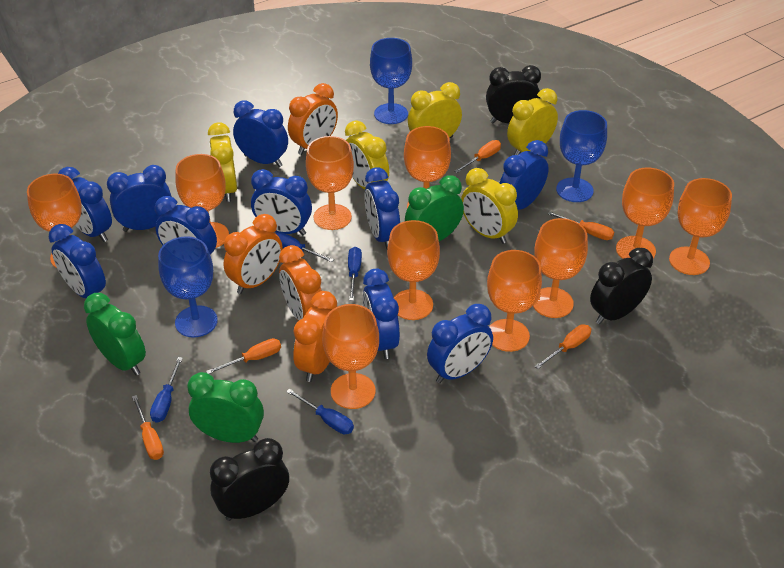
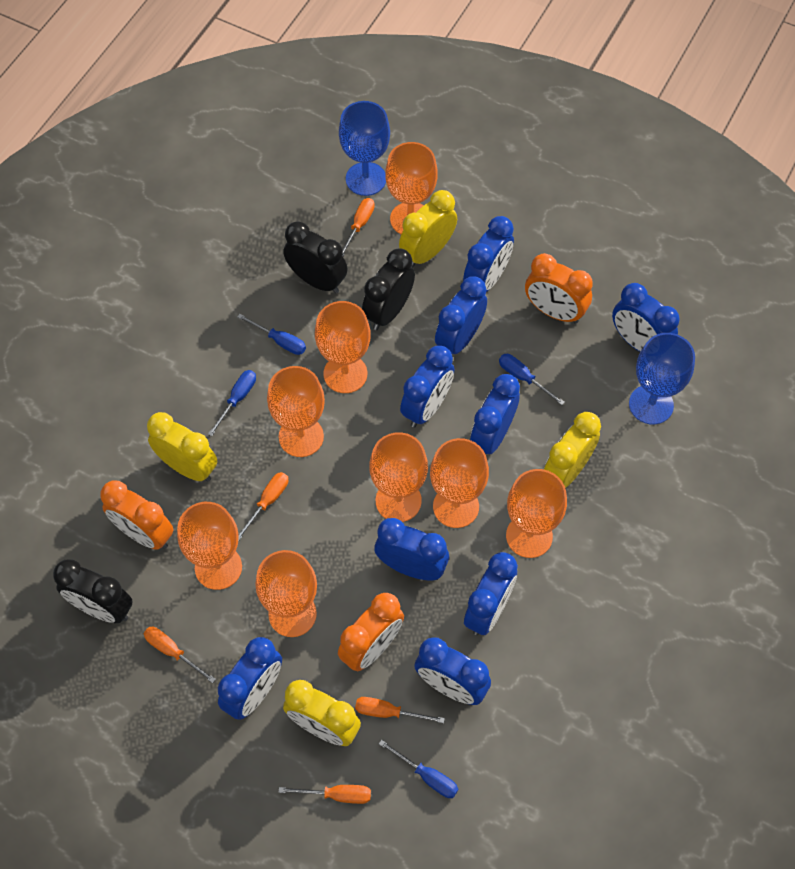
blue clock: 10 -> 9
blue goblet: 3 -> 2
green clock: 3 -> 0
orange clock: 4 -> 3
orange goblet: 10 -> 8
yellow clock: 5 -> 4

